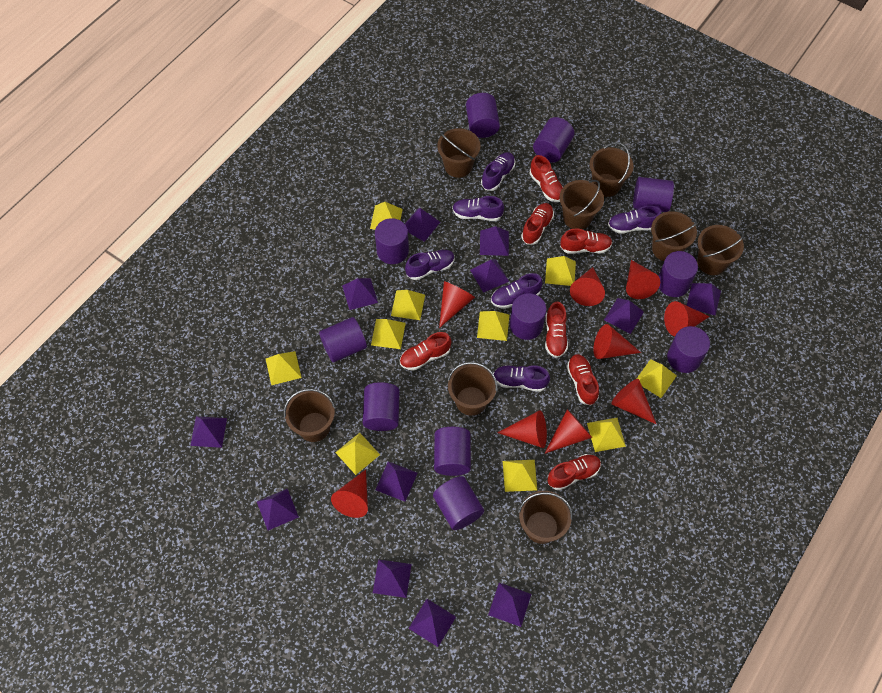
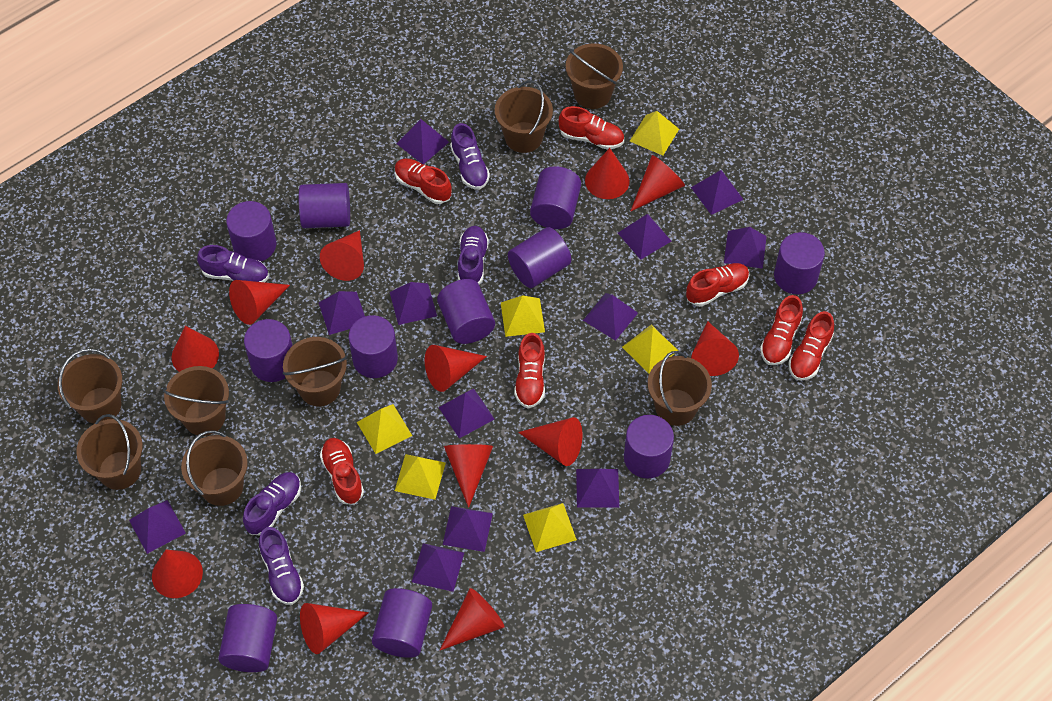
purple shoe: 6 -> 5
red cone: 9 -> 12
yellow pyramid: 10 -> 6

